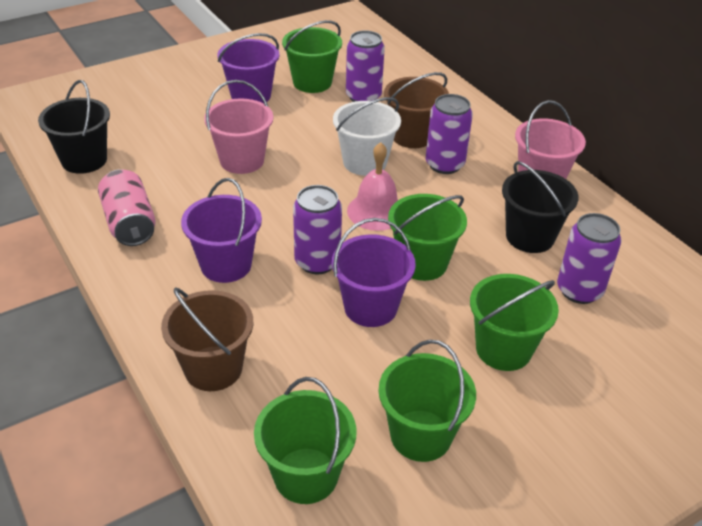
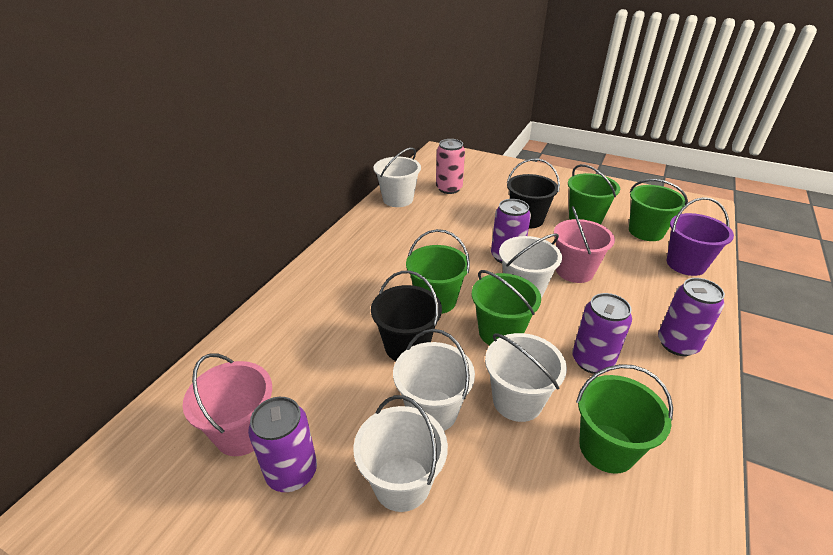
brown bucket: 2 -> 0
pink bell: 1 -> 0
purple bucket: 3 -> 1
white bucket: 1 -> 5

